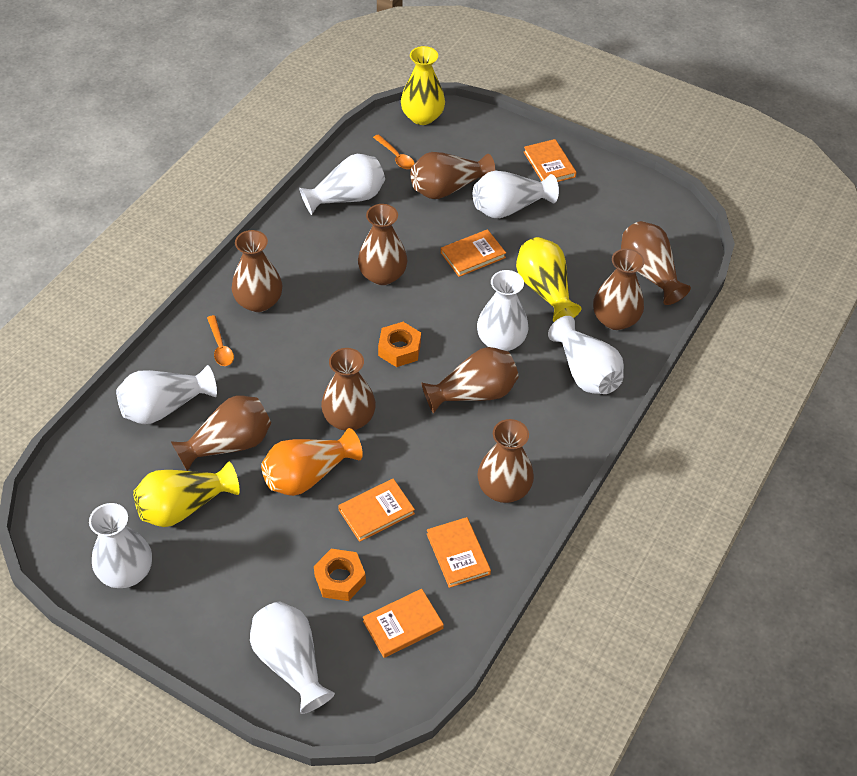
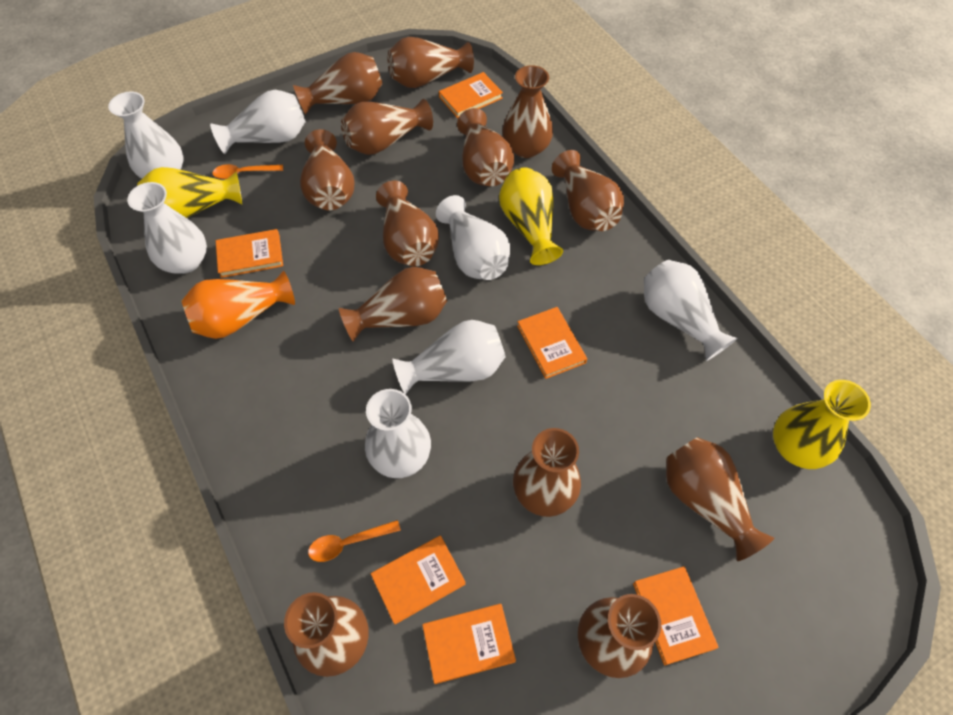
brown vase: 9 -> 13
orange book: 5 -> 6
orange nut: 2 -> 0

